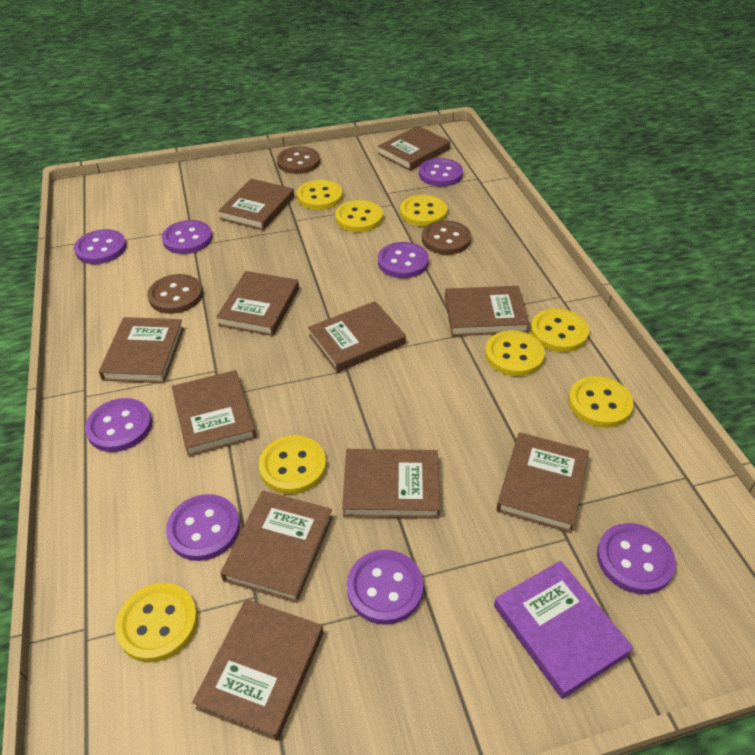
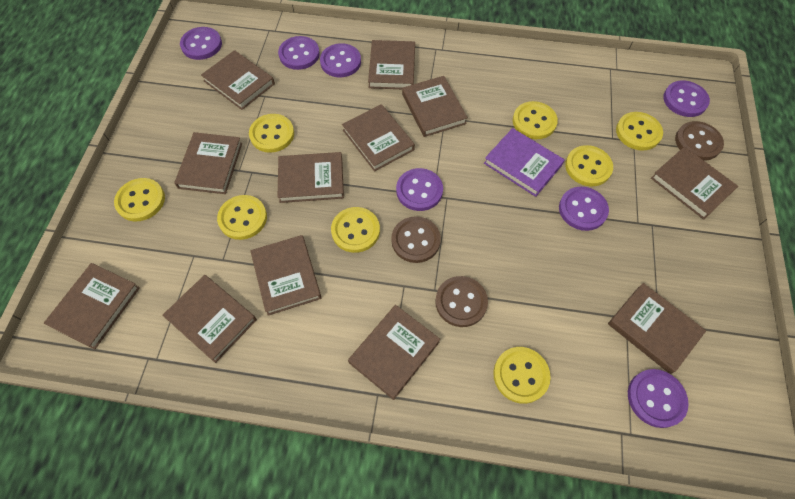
brown book: 11 -> 12
purple button: 8 -> 7

